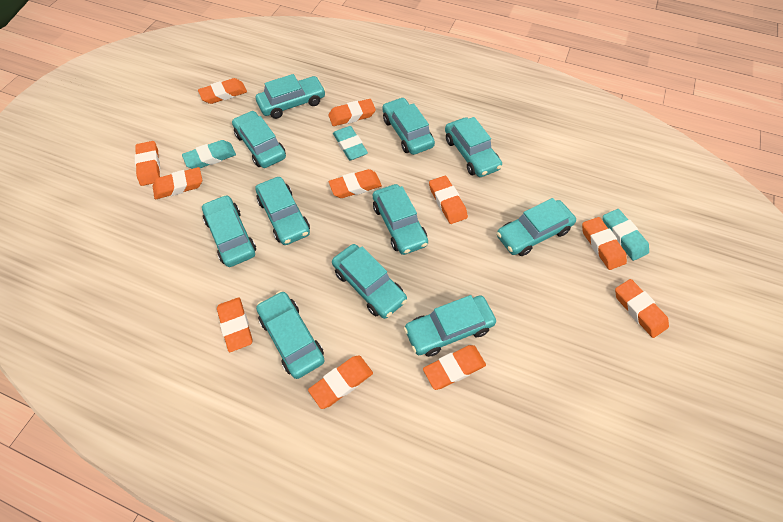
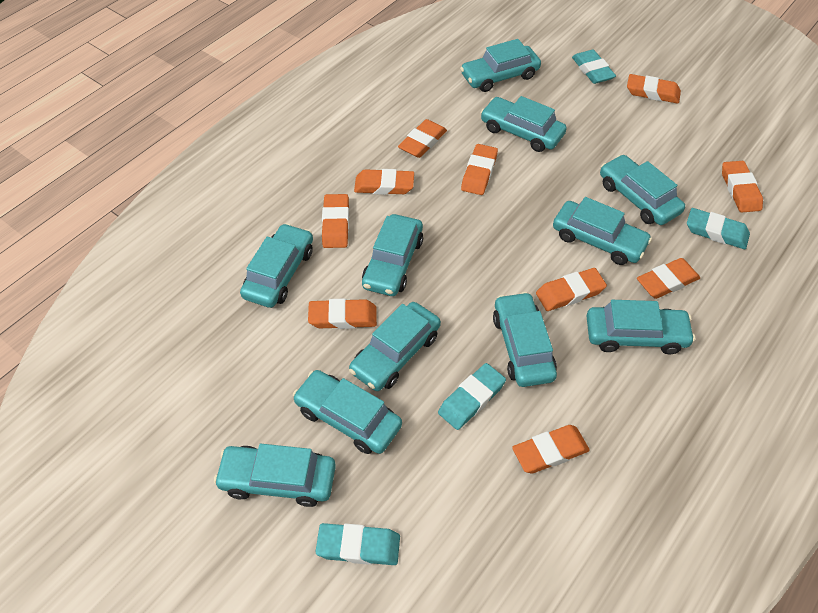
orange eraser: 11 -> 10
turquoise eraser: 3 -> 4

